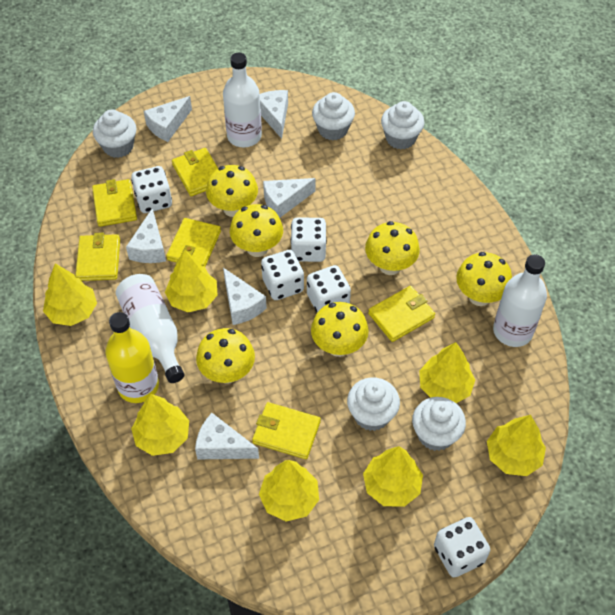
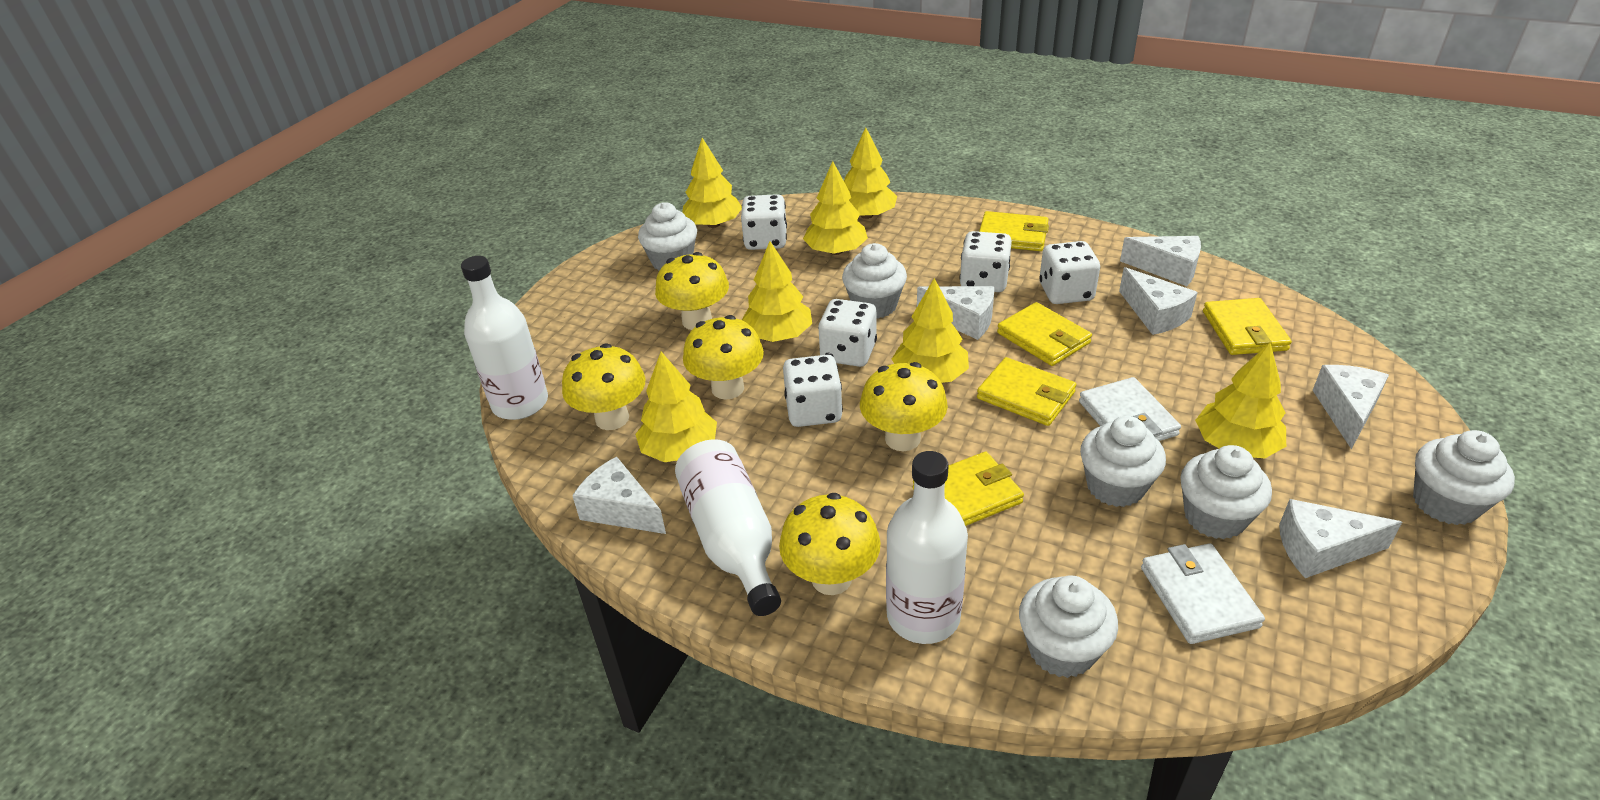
white cupcake: 5 -> 6
white wallet: 0 -> 2
yellow bottle: 1 -> 0
yellow mushroom: 6 -> 5
yellow wallet: 6 -> 5

